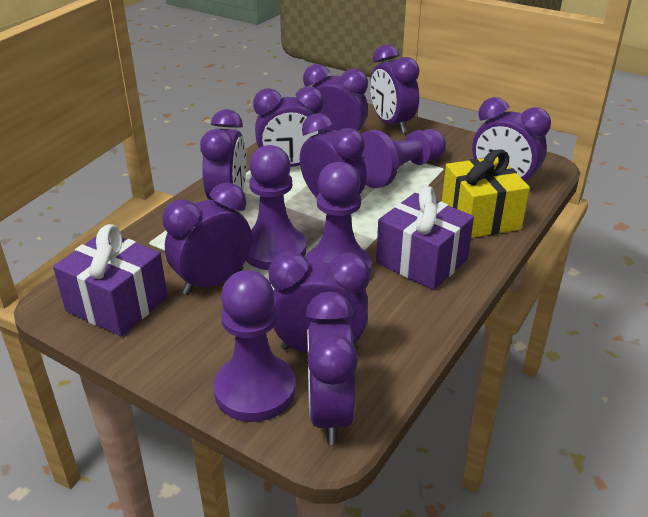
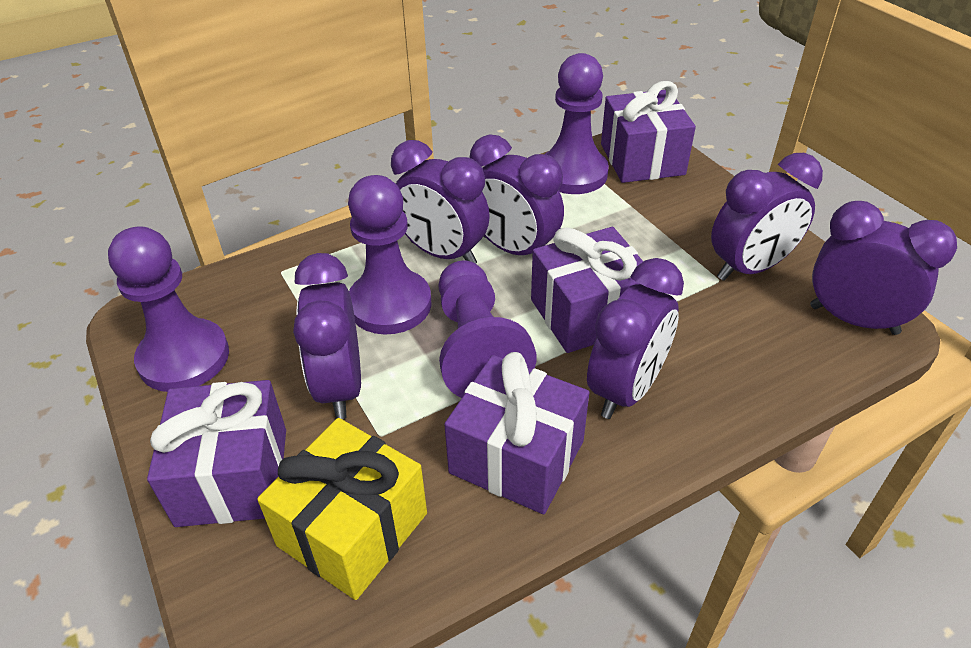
purple clock: 9 -> 6
purple gift: 2 -> 4

